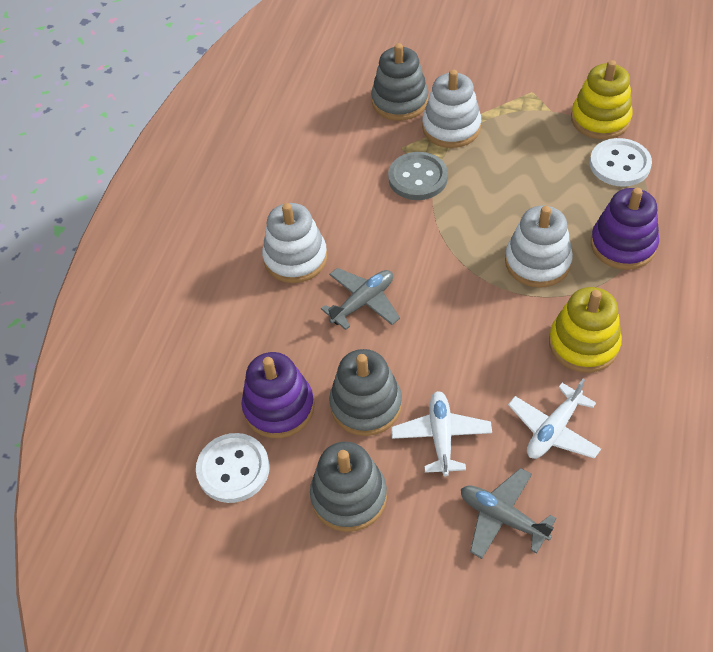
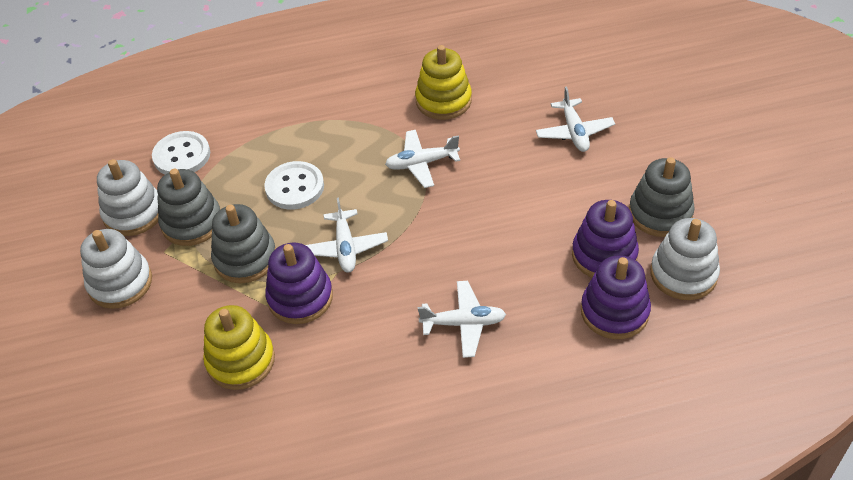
grey button: 1 -> 0
grey plane: 2 -> 0
purple stacking toy: 2 -> 3
white plane: 2 -> 4

